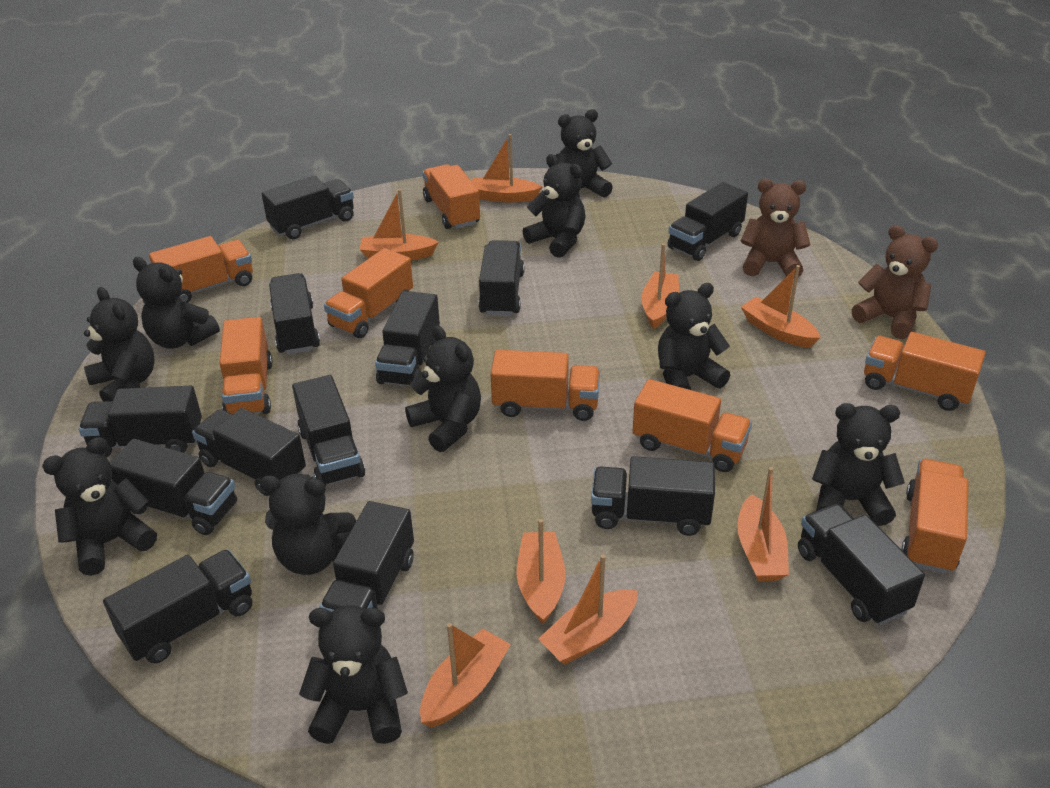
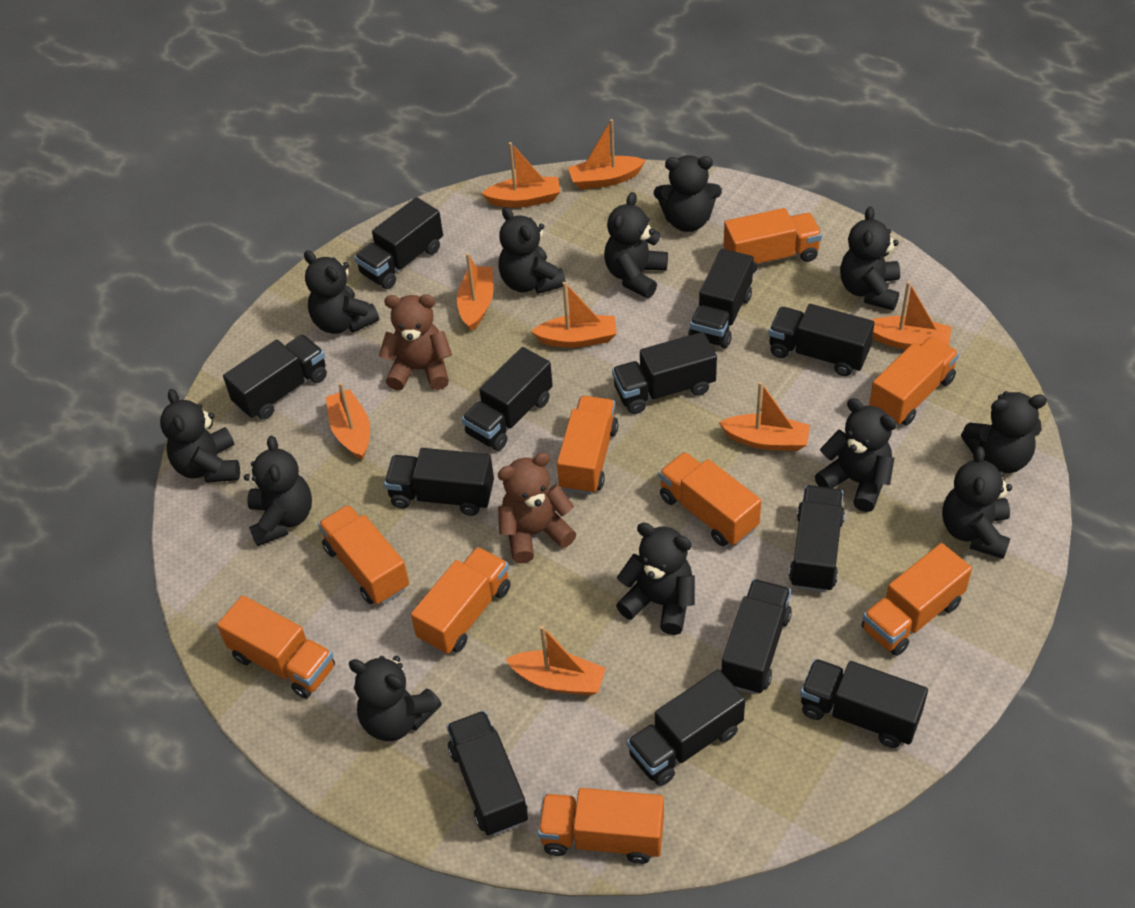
black teddy bear: 10 -> 12
black truck: 13 -> 12
orange truck: 8 -> 9

